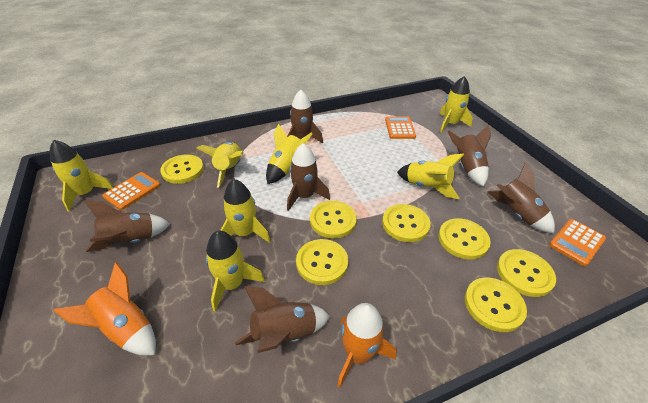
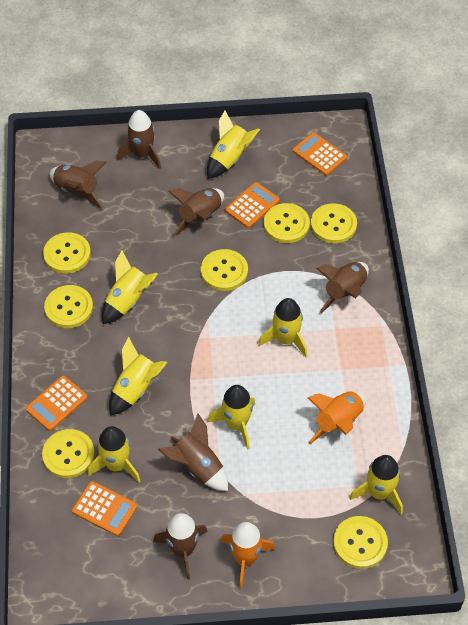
orange calculator: 3 -> 4

